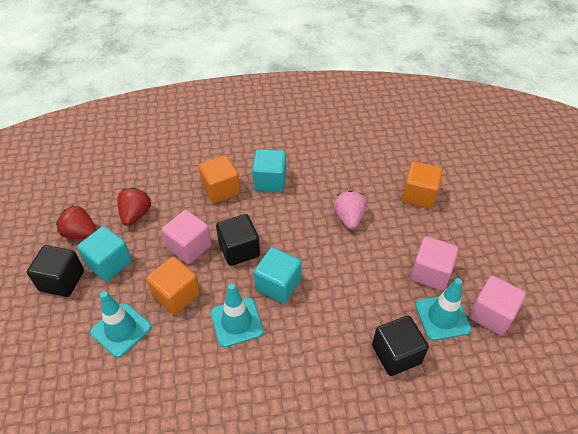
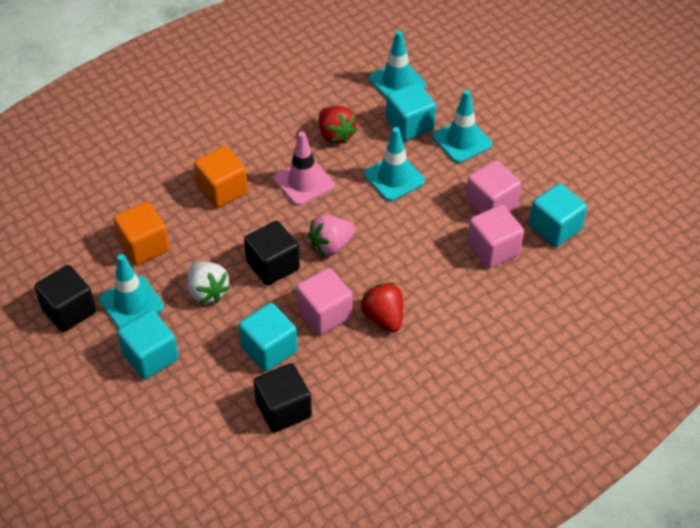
orange cube: 3 -> 2
pink traffic cone: 0 -> 1
turquoise cube: 3 -> 4
turquoise traffic cone: 3 -> 4
white strawberry: 0 -> 1

